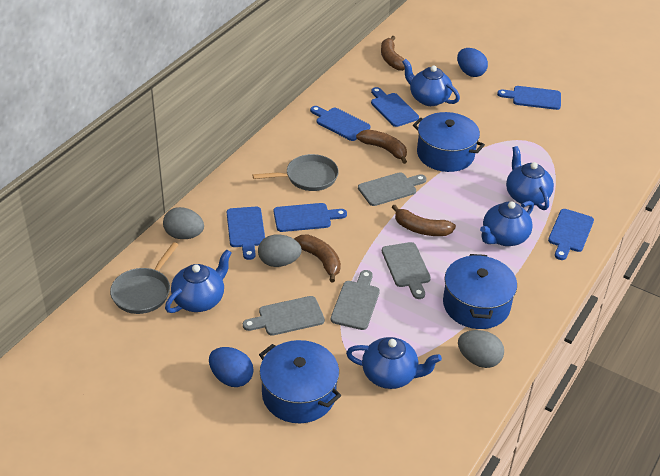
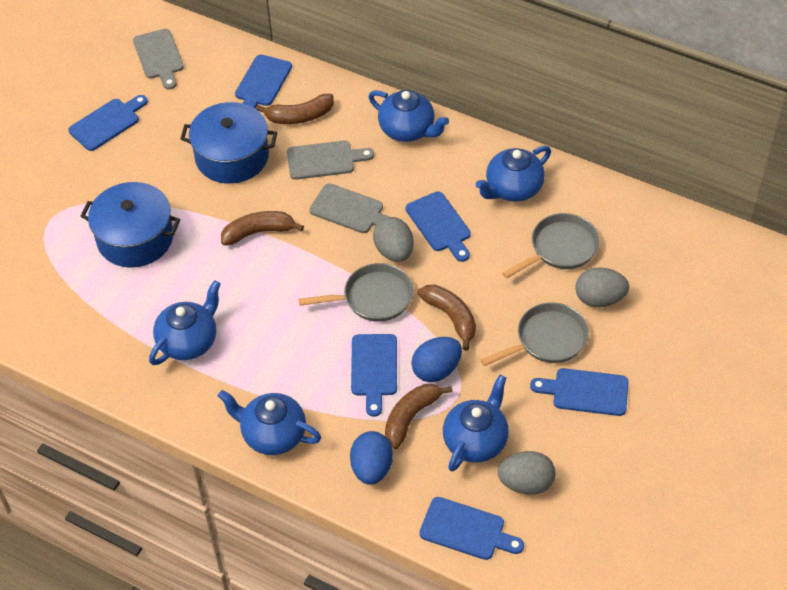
blue pot: 3 -> 2
grey cutting board: 4 -> 3
grey pan: 2 -> 3

